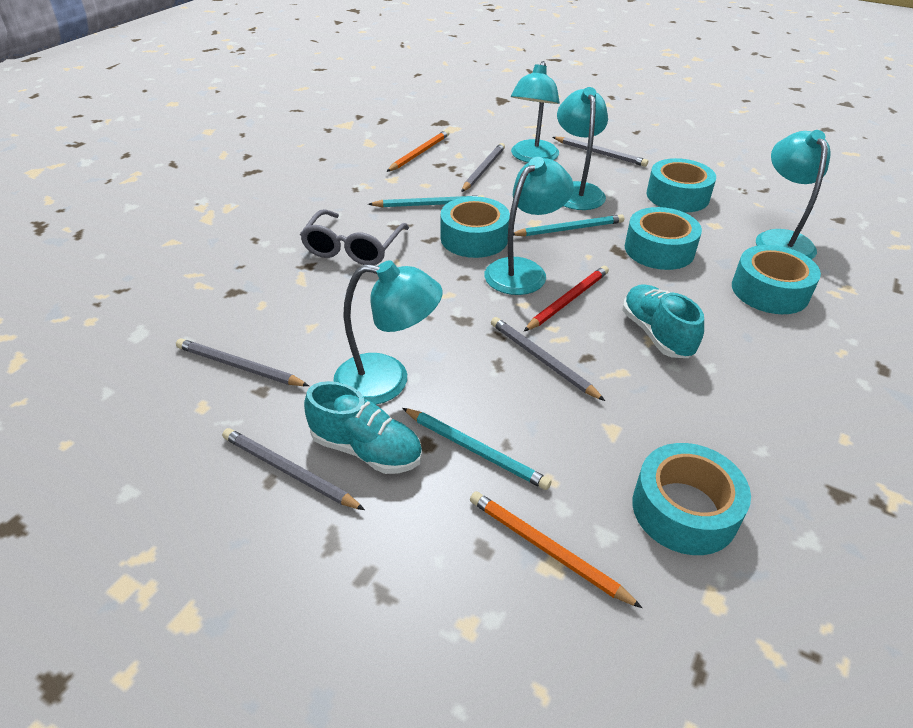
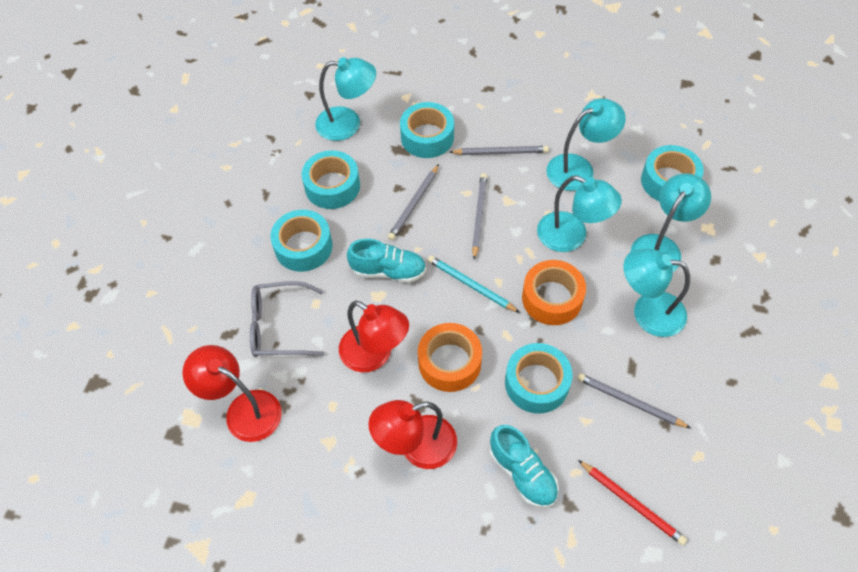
grey pencil: 5 -> 4
orange pencil: 2 -> 0
orange tape: 0 -> 2
red lamp: 0 -> 3
turquoise pencil: 3 -> 1

